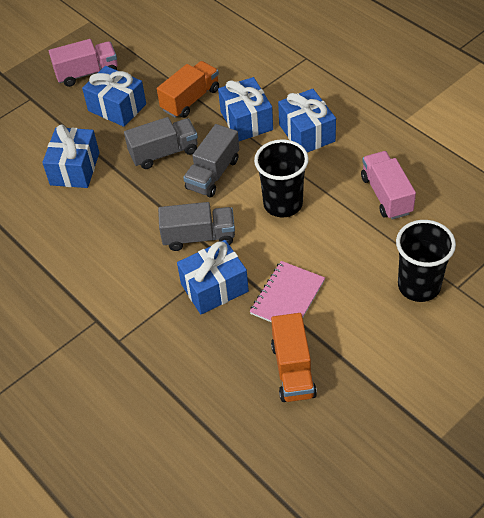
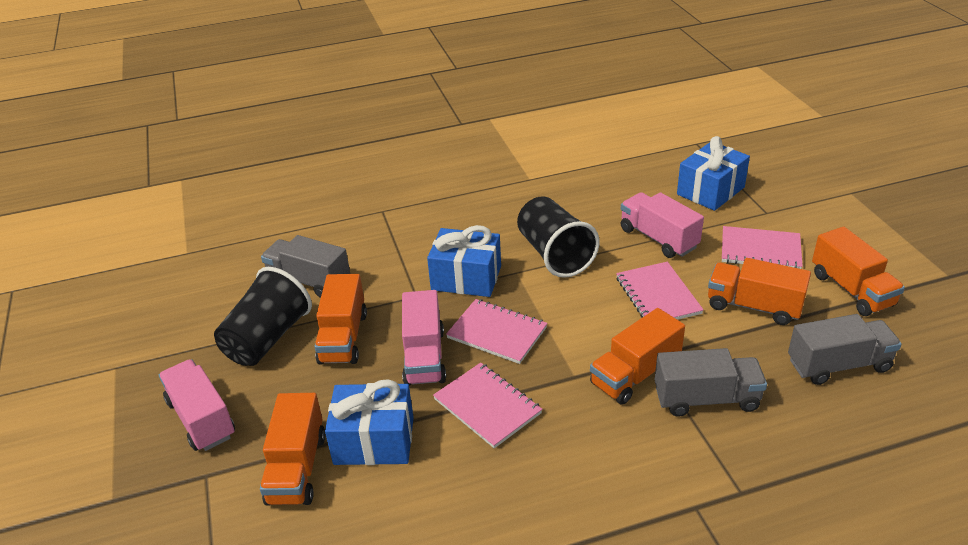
blue gift: 5 -> 3
orange truck: 2 -> 5
pink notebook: 1 -> 4
pink truck: 2 -> 3

